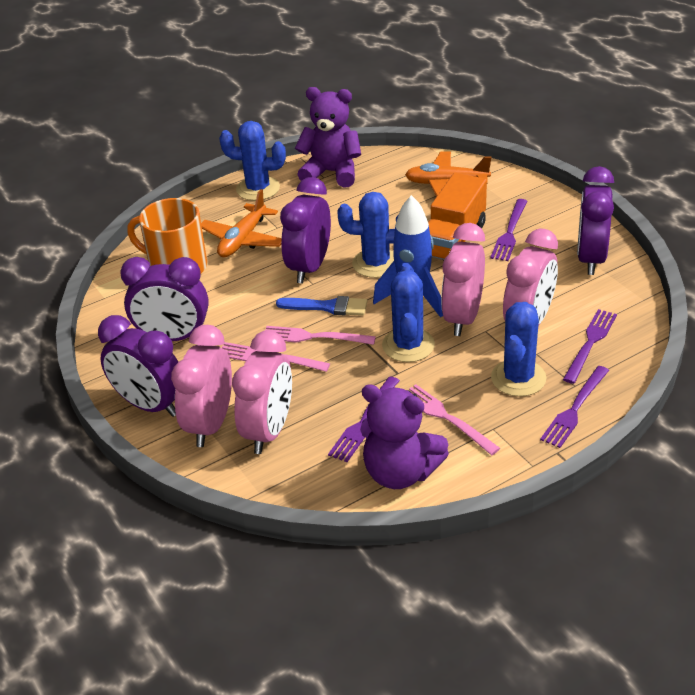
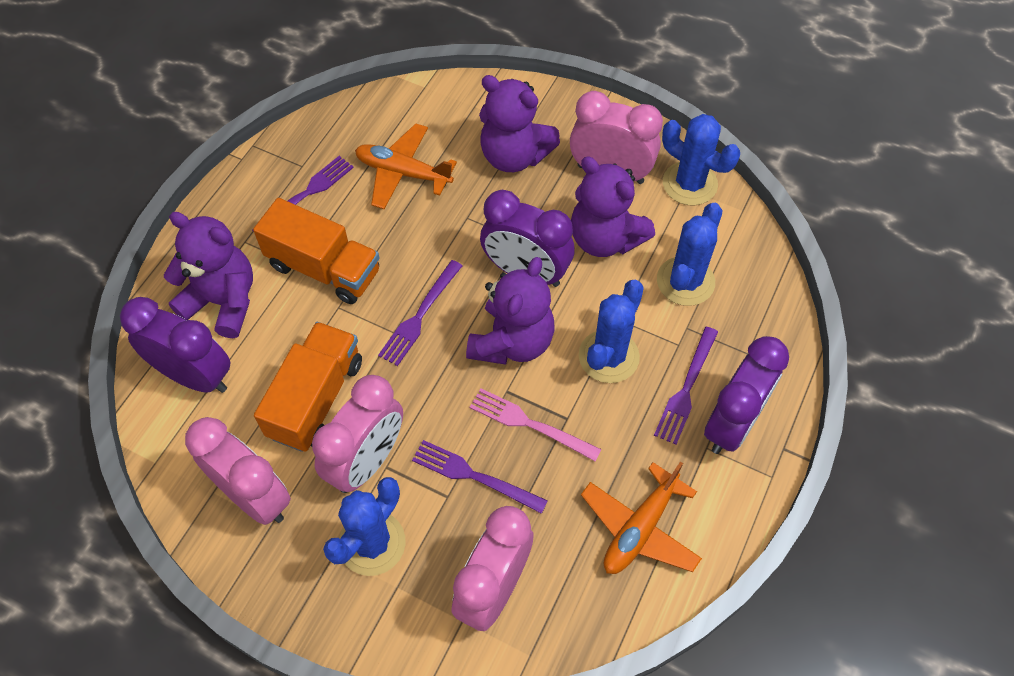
blue brush: 1 -> 0
blue rocket: 1 -> 0
orange mug: 1 -> 0
orange truck: 1 -> 2
pink fork: 3 -> 1
purple clock: 4 -> 3
purple teddy bear: 2 -> 4

